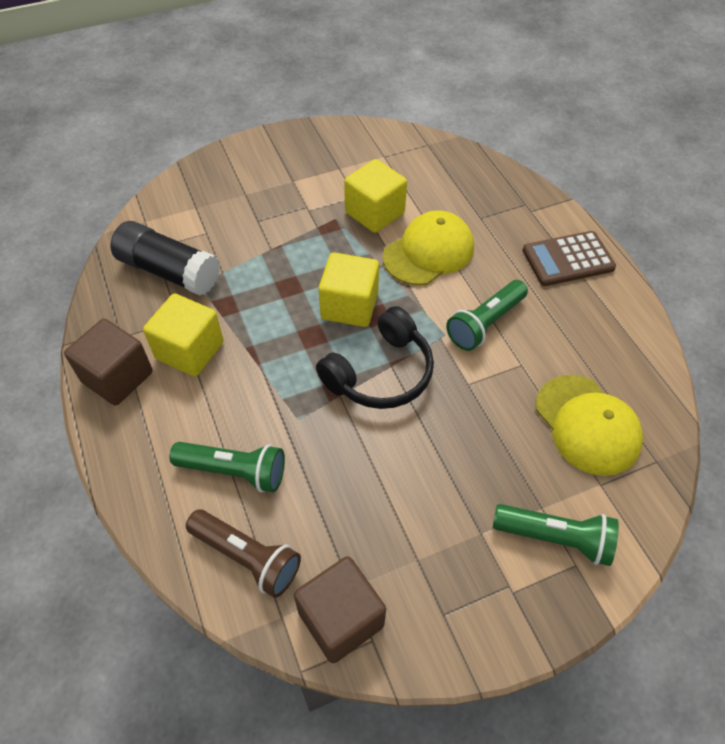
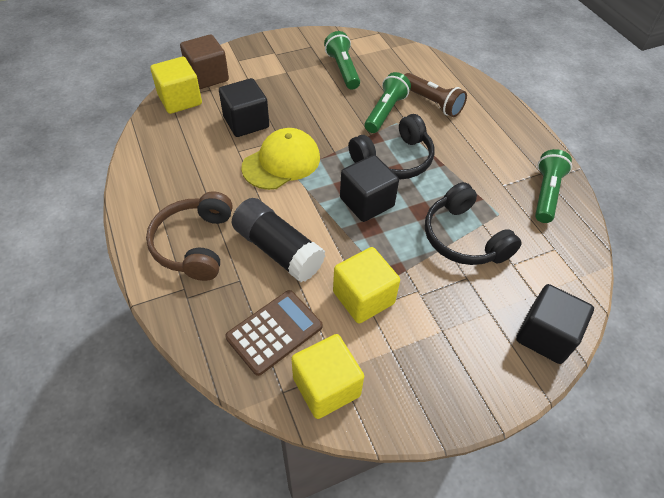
black cube: 0 -> 3
black headphones: 1 -> 2
brown cube: 2 -> 1
brown headphones: 0 -> 1
yellow cap: 2 -> 1

